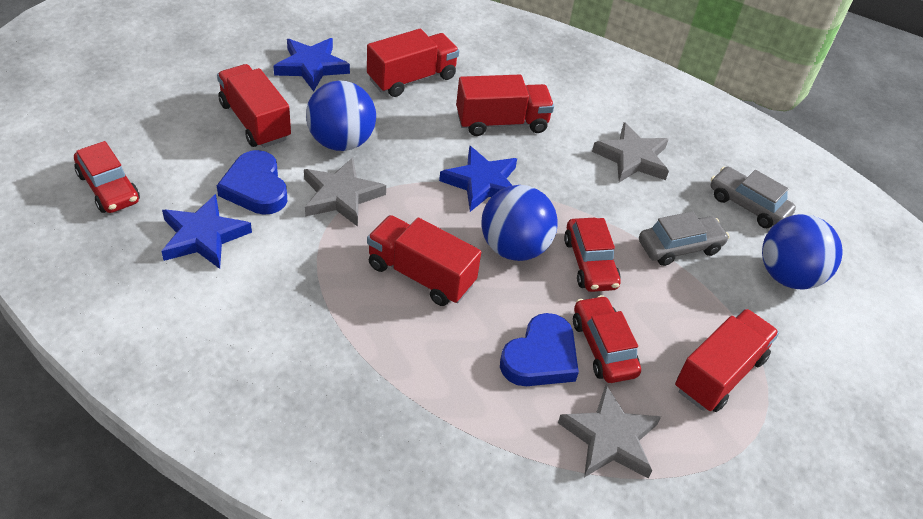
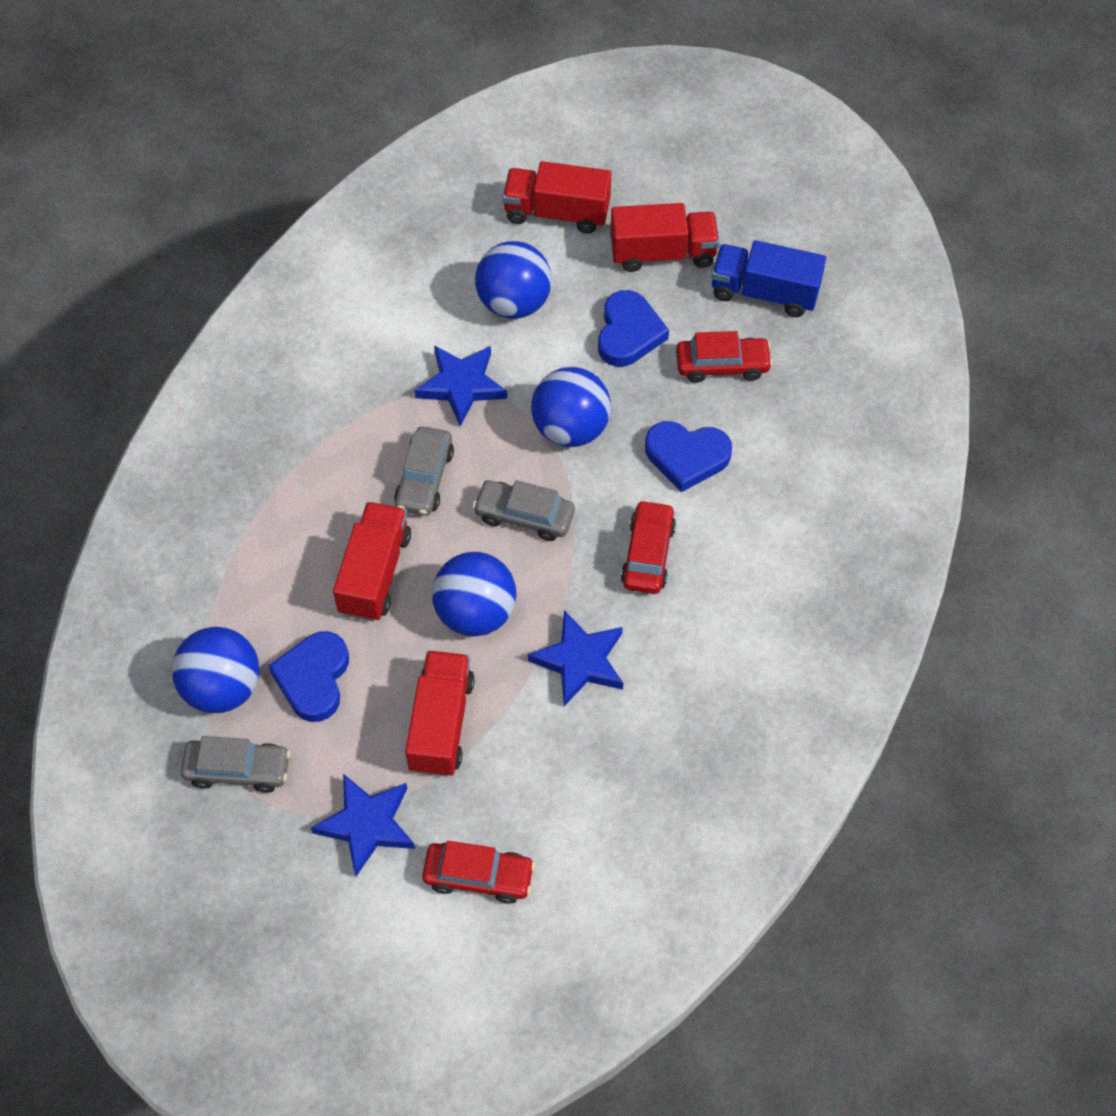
blue ball: 3 -> 4
blue heart: 2 -> 3
blue truck: 0 -> 1
grey car: 2 -> 3
grey star: 3 -> 0
red truck: 5 -> 4

